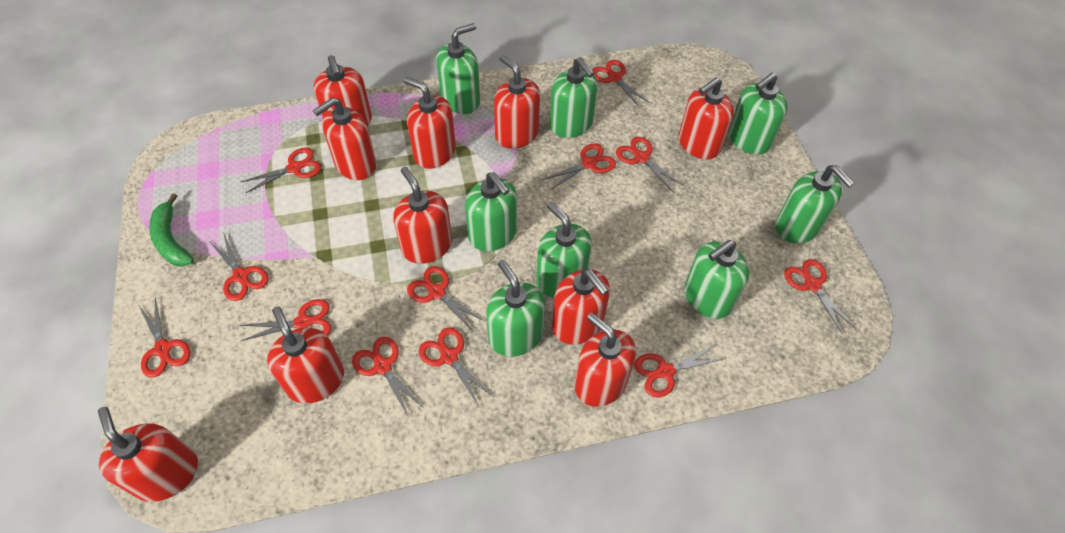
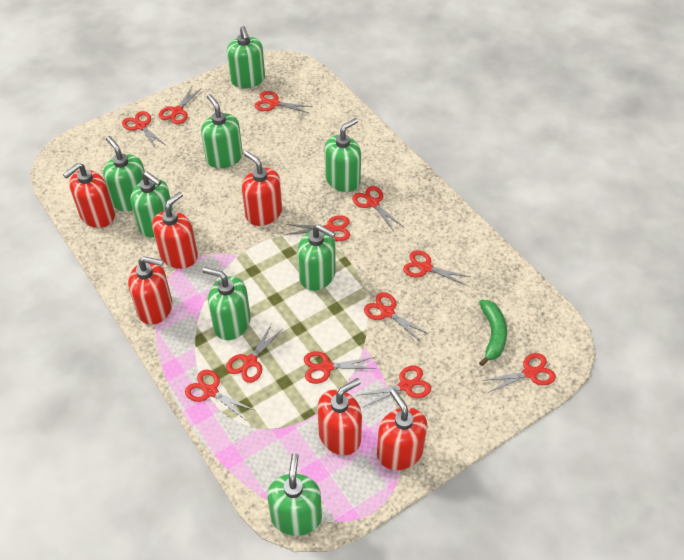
red soap dispenser: 10 -> 6

